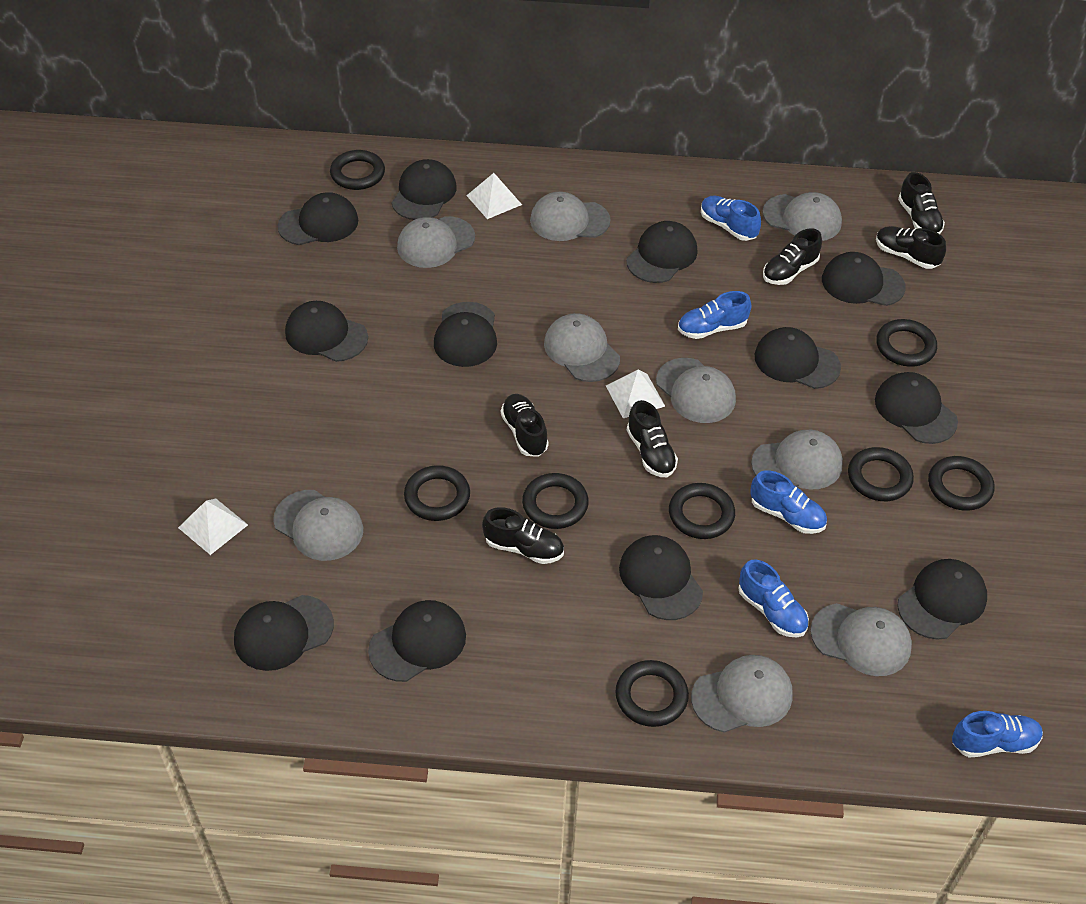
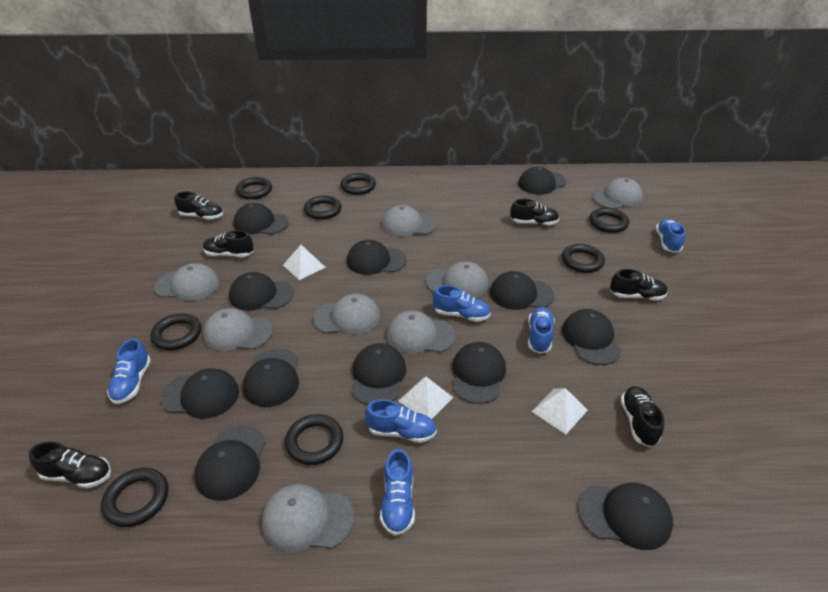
blue shoe: 5 -> 6
grey cap: 9 -> 8

